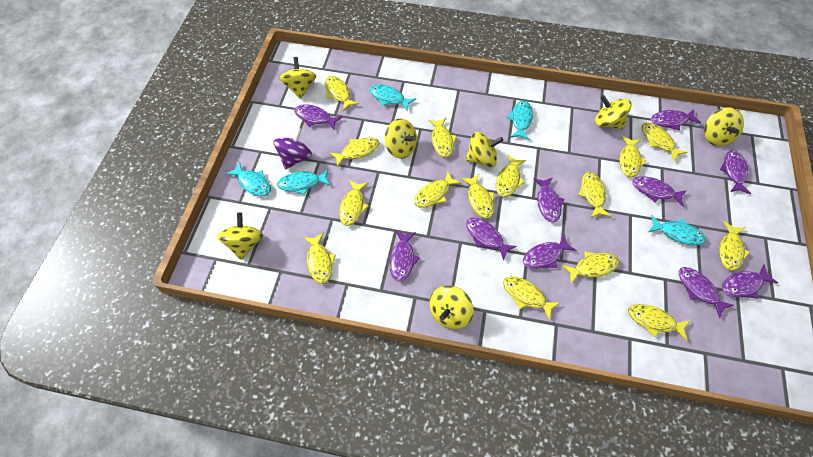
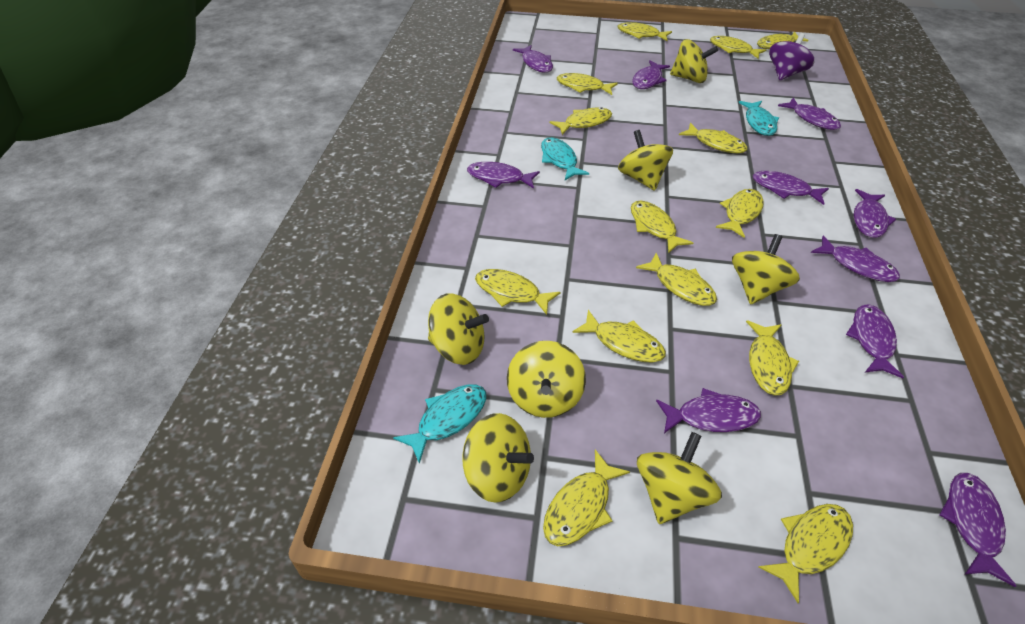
turquoise fish: 5 -> 3
yellow fish: 15 -> 14

